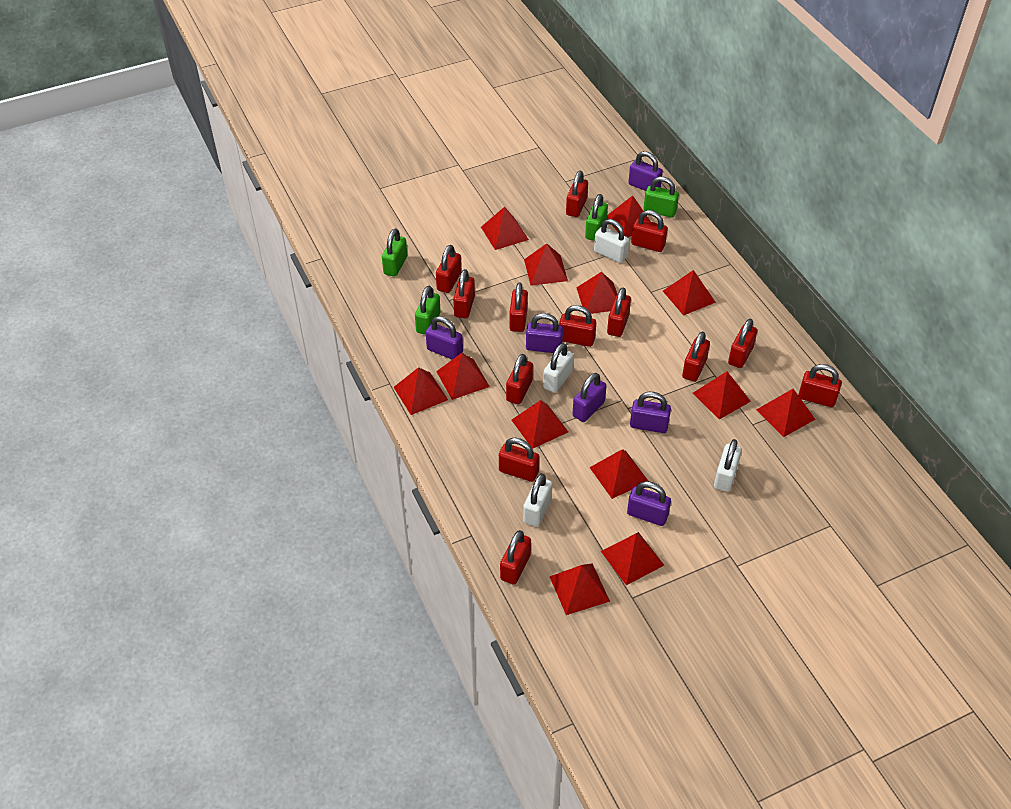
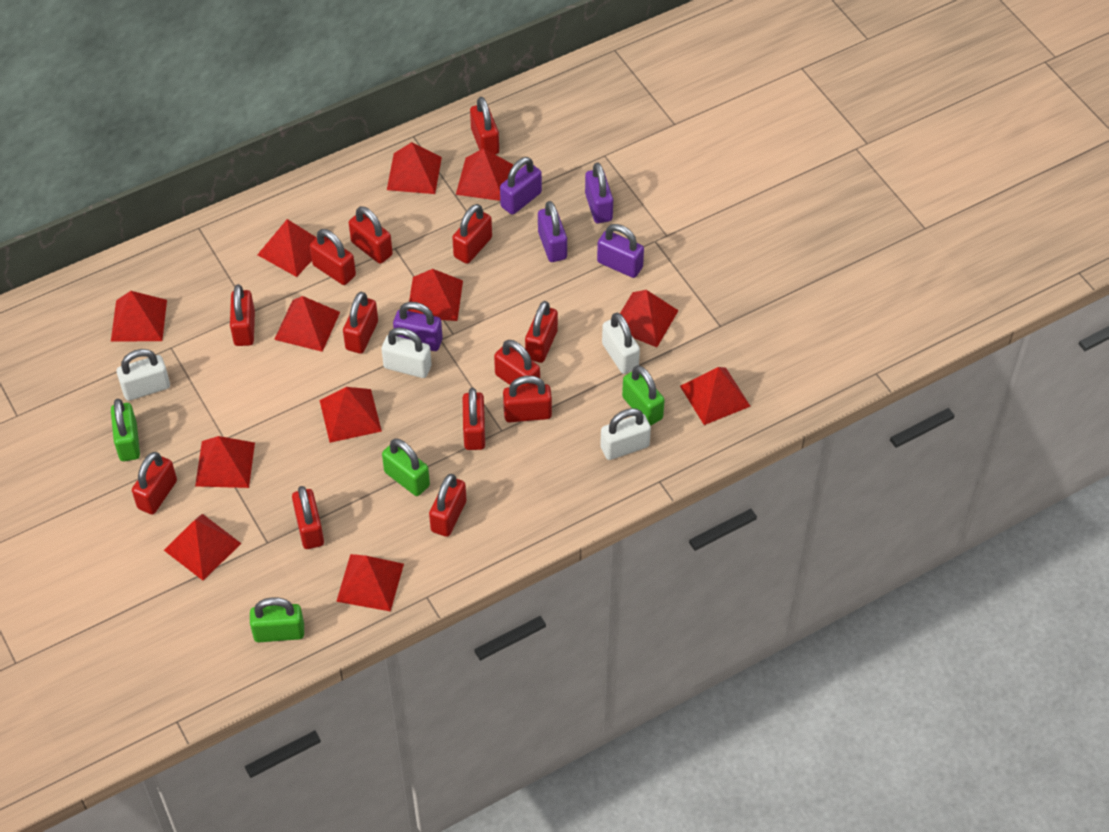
purple padlock: 6 -> 5
red pyramid: 13 -> 12

